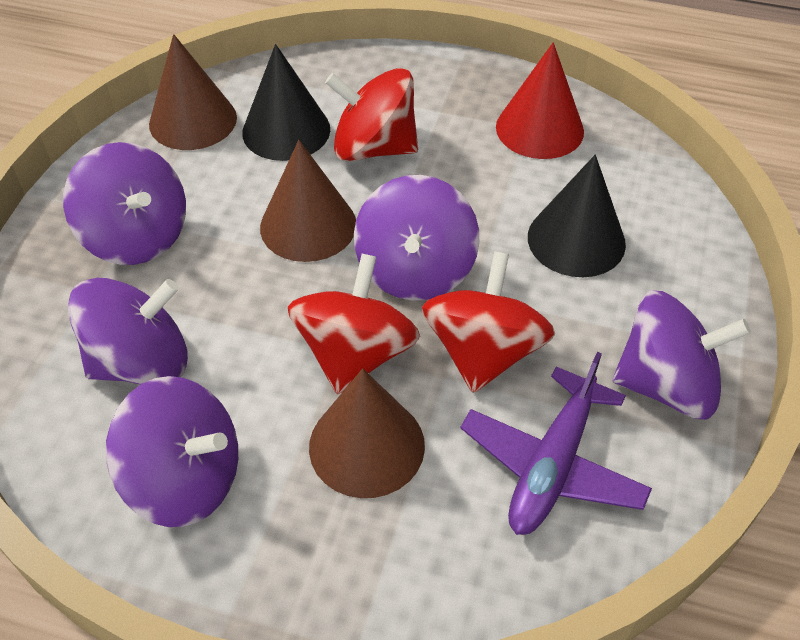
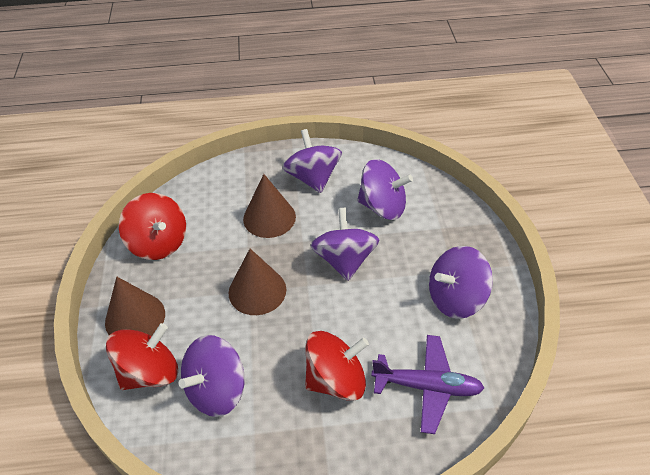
black cone: 2 -> 0
red cone: 1 -> 0

